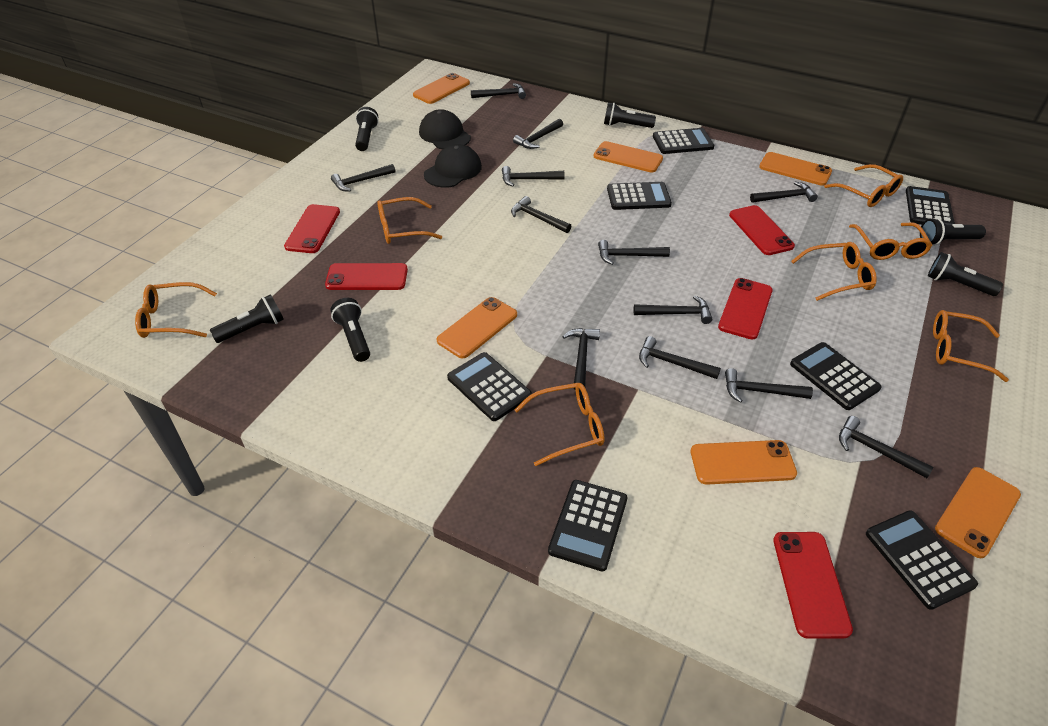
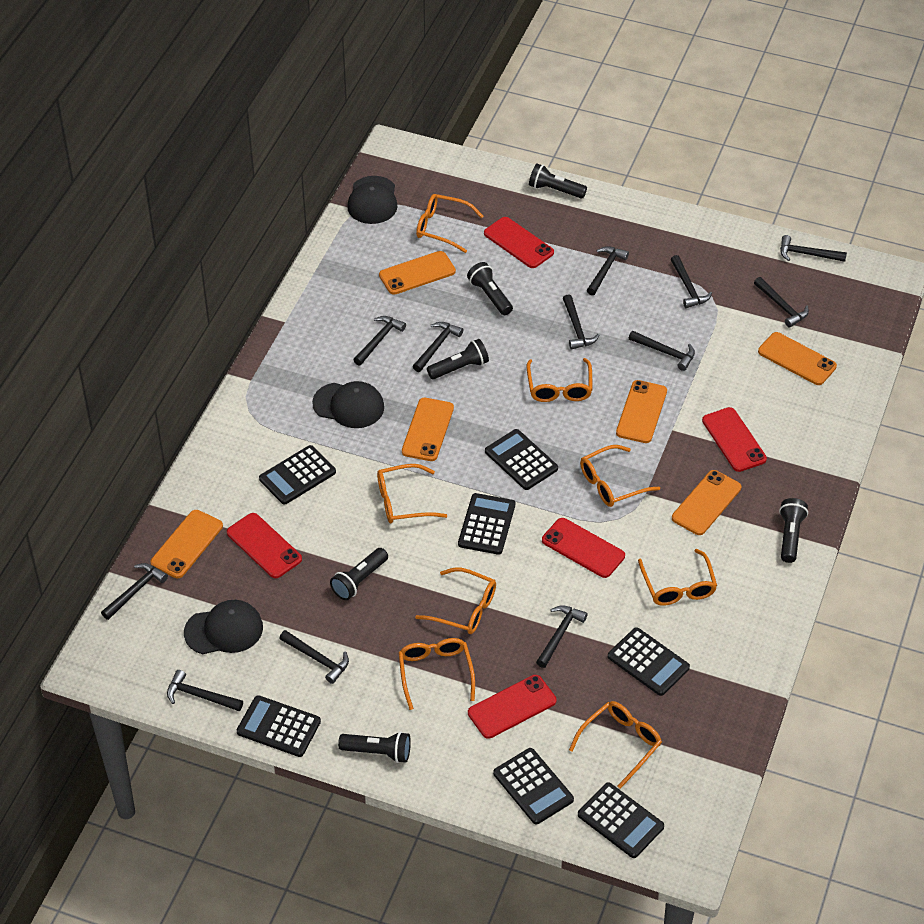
black cap: 2 -> 3
orange glasses: 7 -> 8

